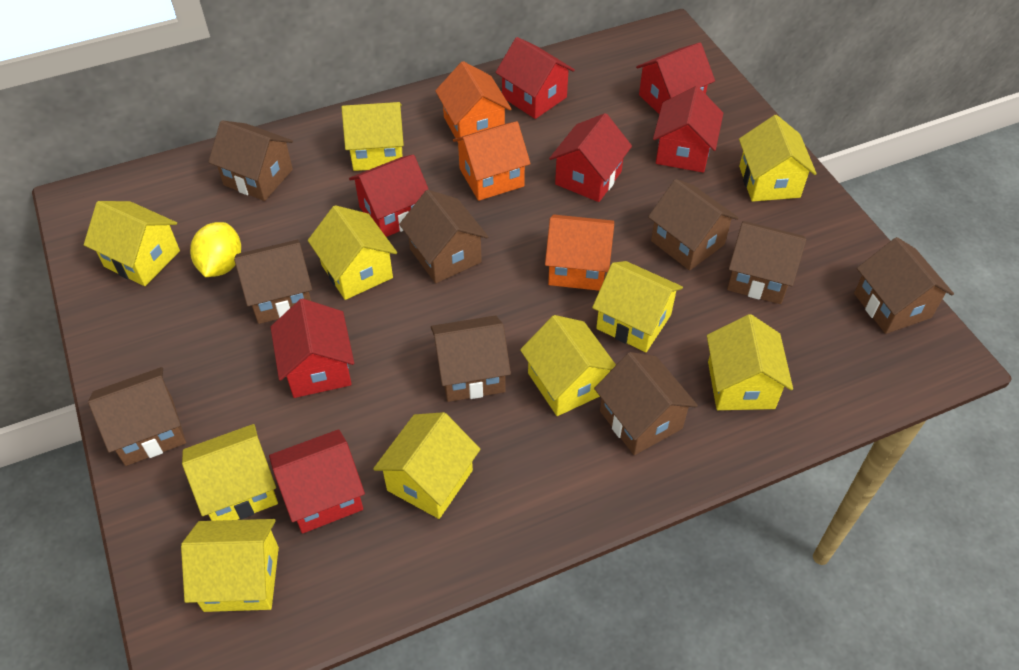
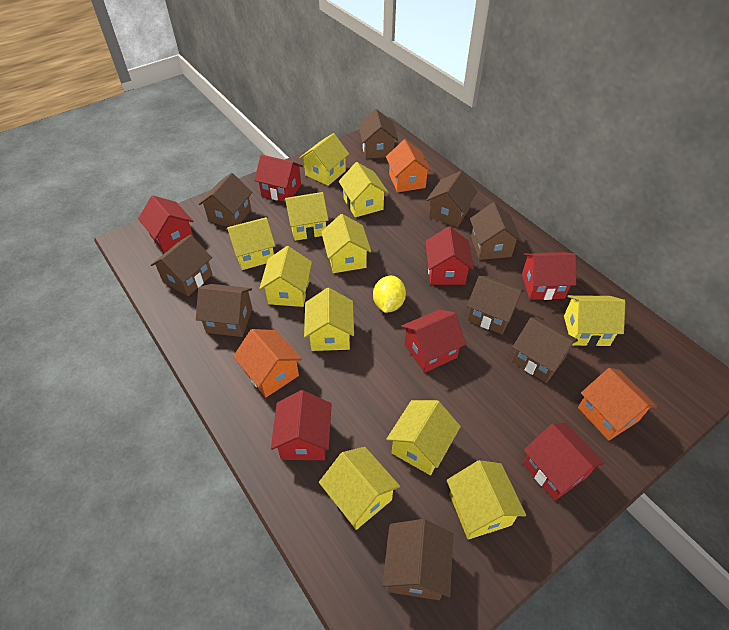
yellow house: 10 -> 11

